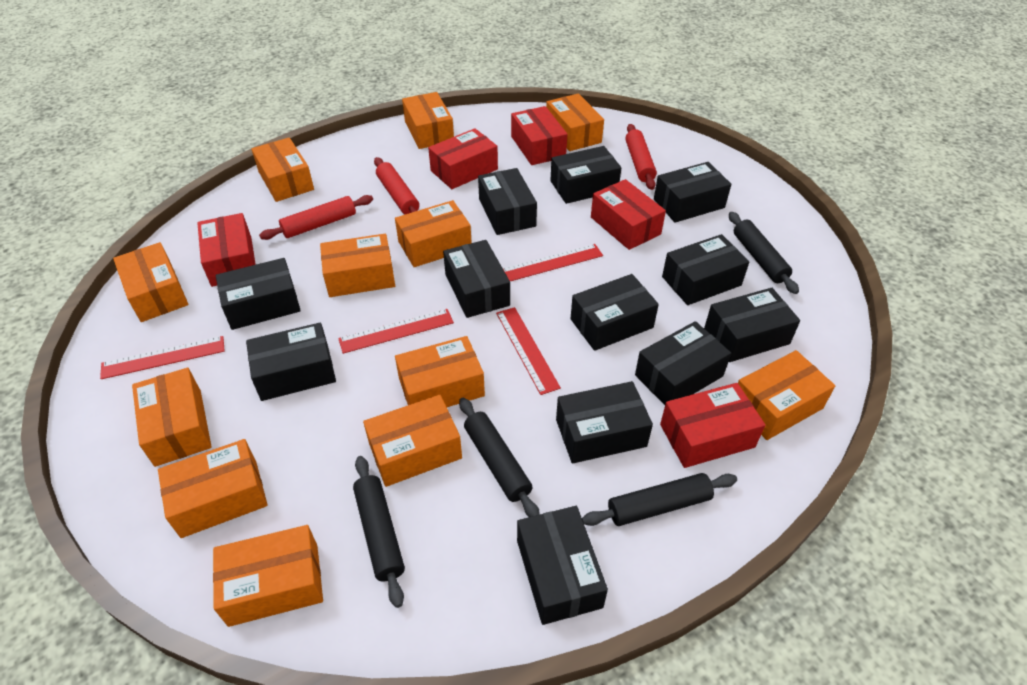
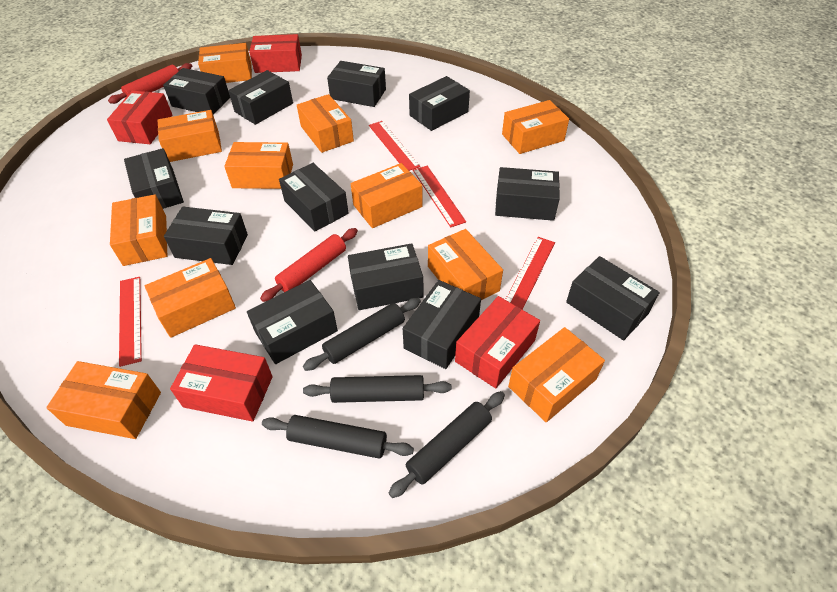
orange box: 12 -> 11
red box: 5 -> 4
red rolling pin: 3 -> 2

